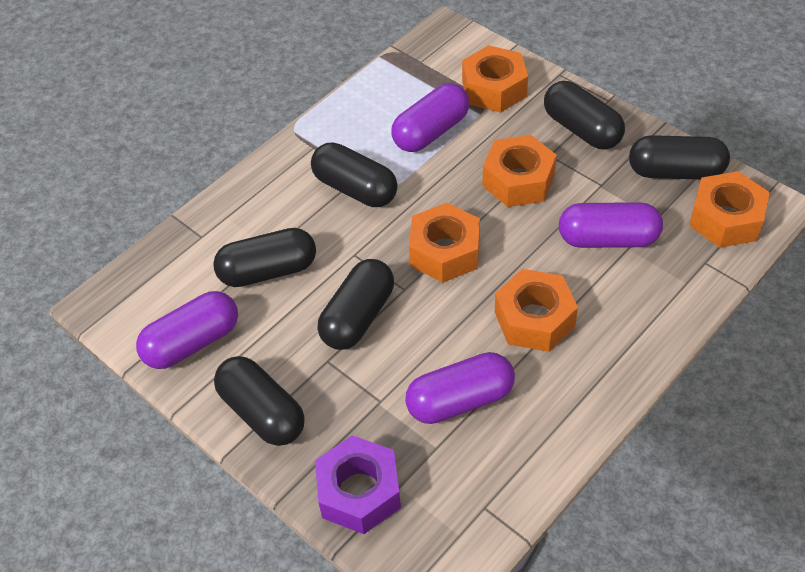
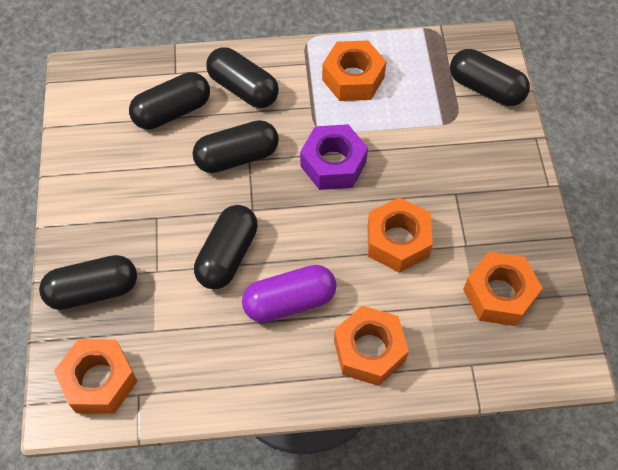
purple capsule: 4 -> 1

